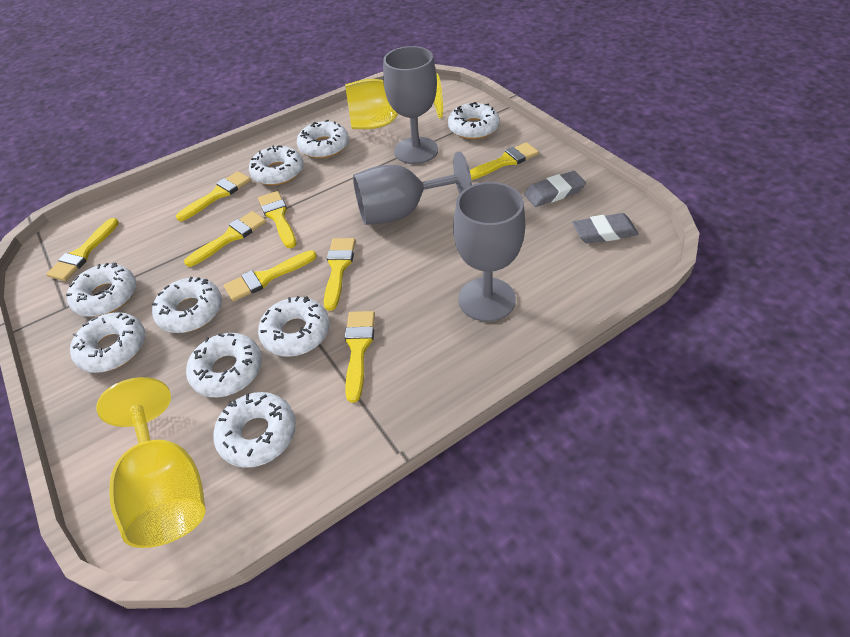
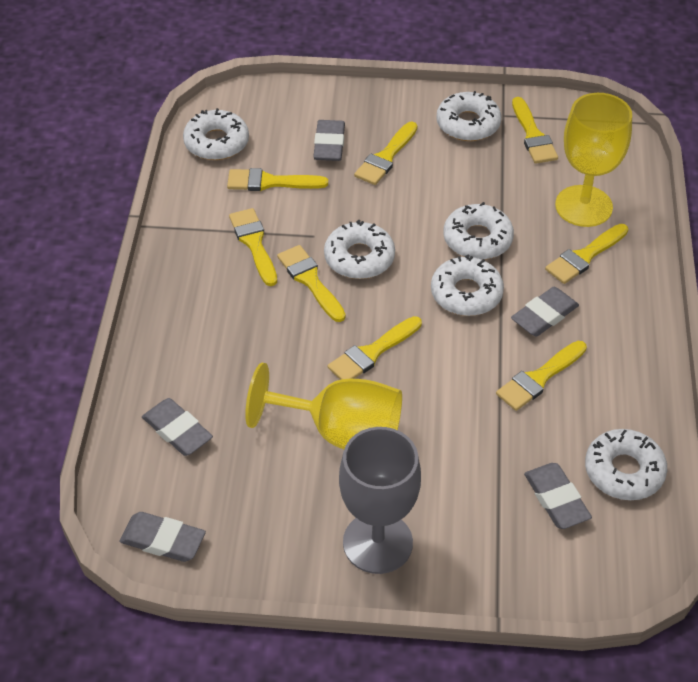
grey eraser: 2 -> 5
grey goblet: 3 -> 1
white donut: 9 -> 6

